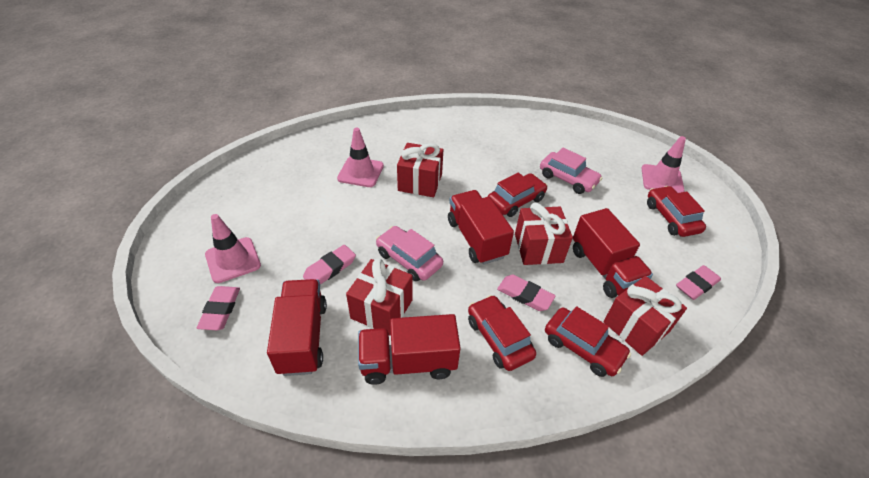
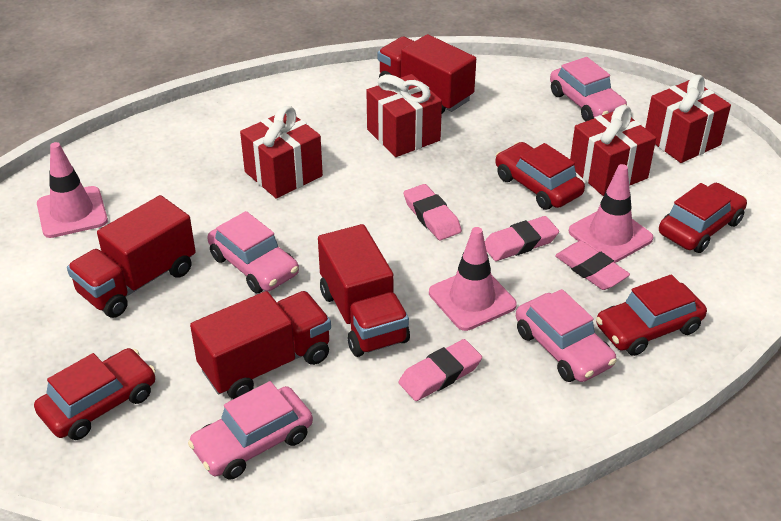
pink car: 2 -> 4

